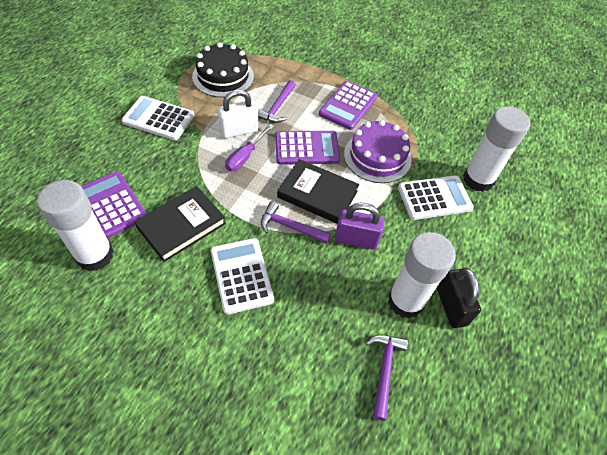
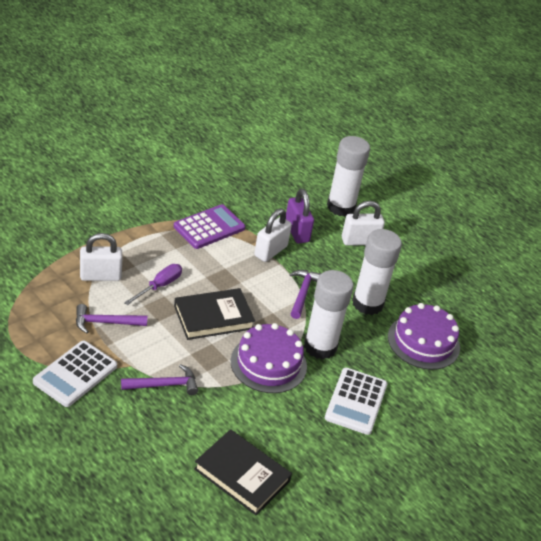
black cake: 1 -> 0
black padlock: 1 -> 0
purple cake: 1 -> 2
purple calculator: 3 -> 1
white calculator: 3 -> 2
white padlock: 1 -> 3

